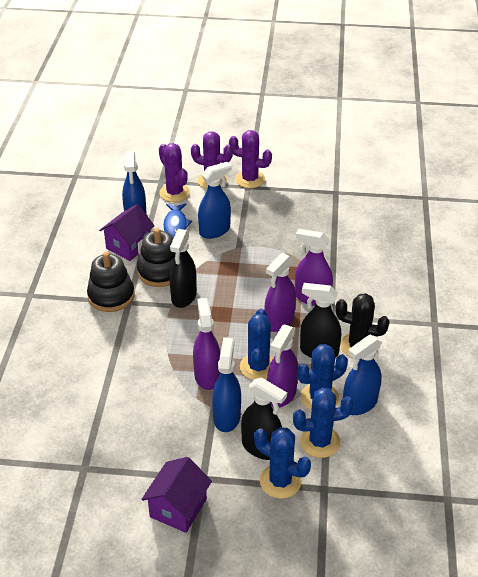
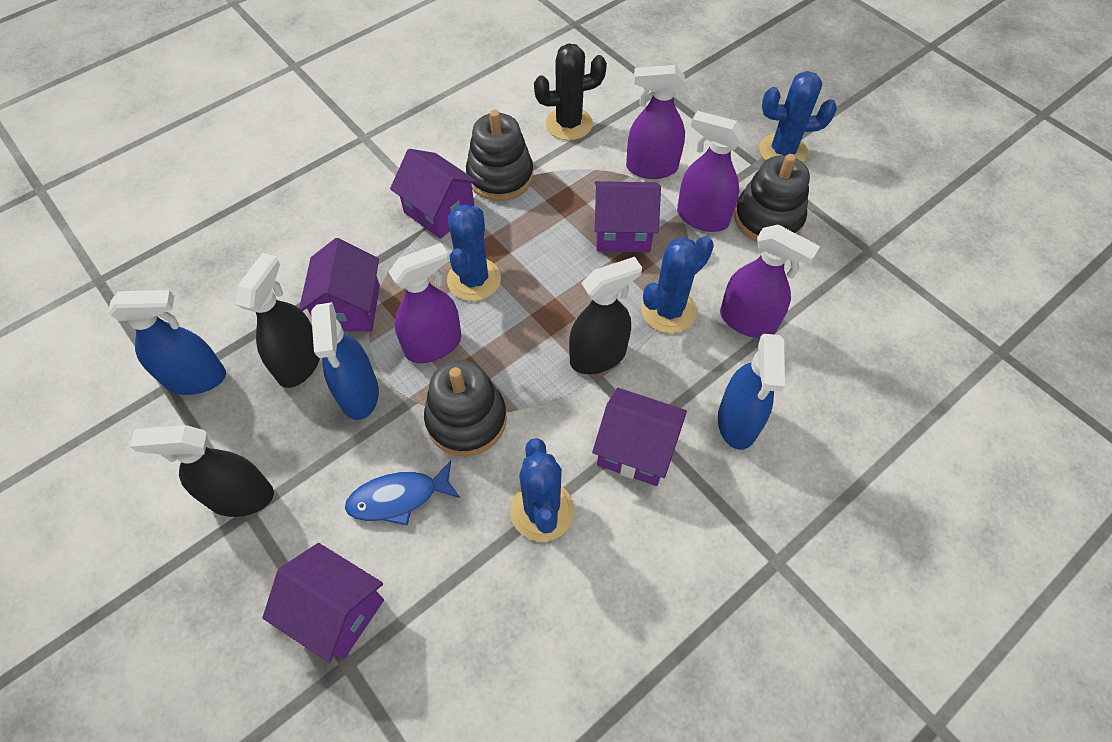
black stacking toy: 2 -> 3
blue spray bottle: 4 -> 3
purple cactus: 3 -> 0
purple house: 2 -> 5

